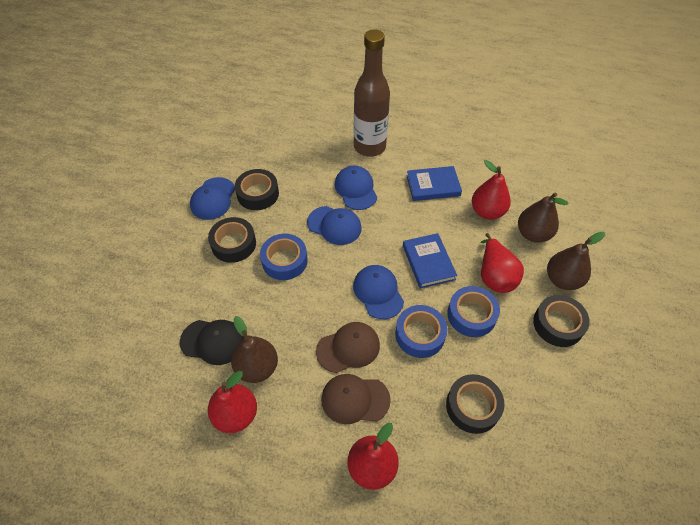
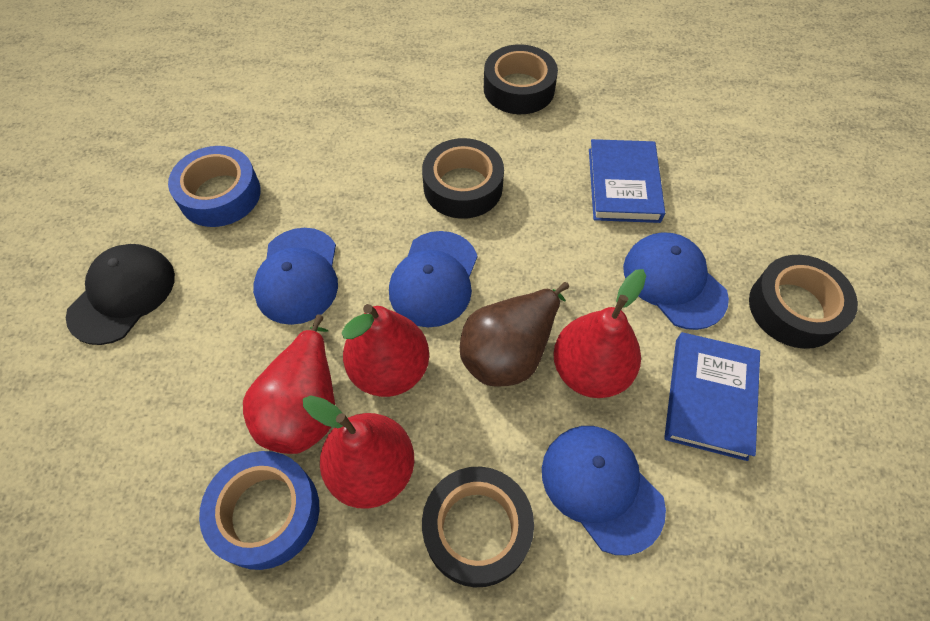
blue tape: 3 -> 2
brown bottle: 1 -> 0
brown cap: 2 -> 0
brown pear: 3 -> 1

